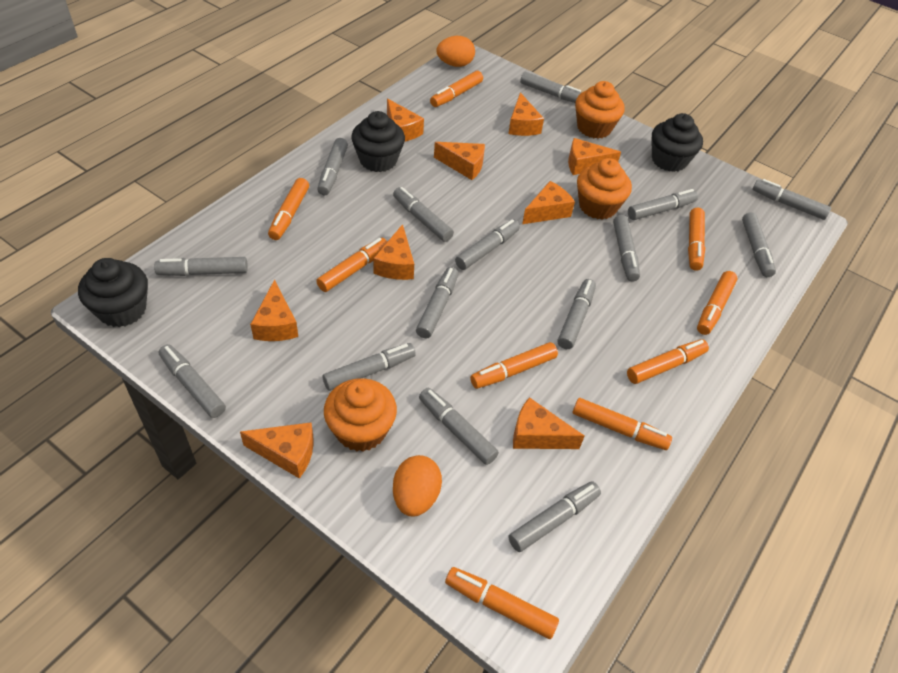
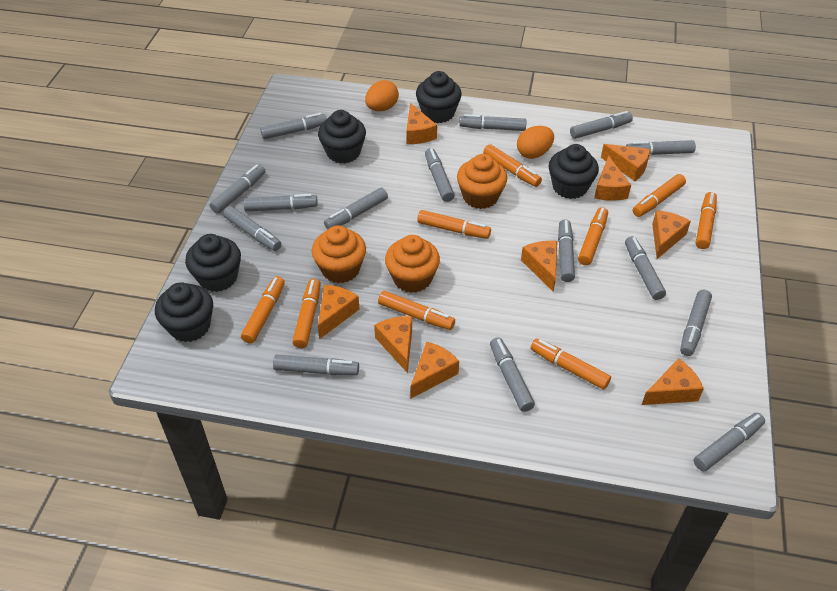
black cupcake: 3 -> 5

